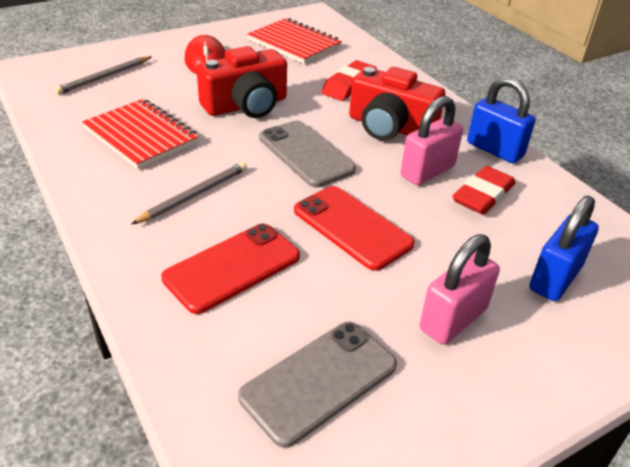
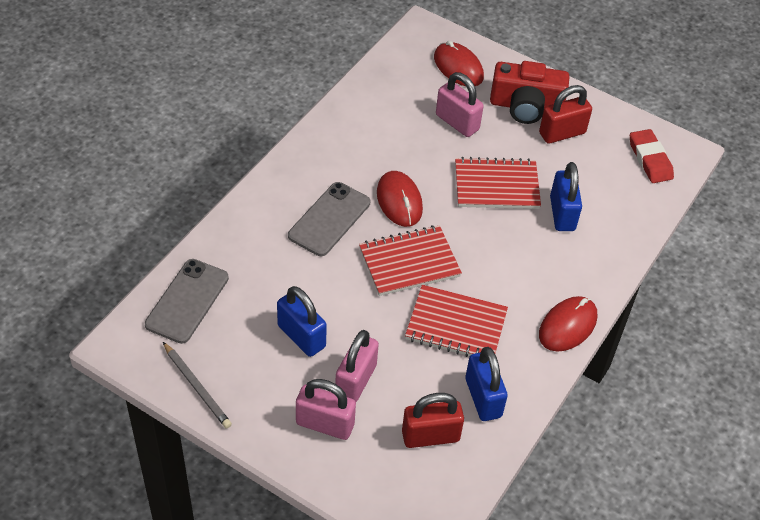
blue padlock: 2 -> 3
grey pencil: 2 -> 1
pink padlock: 2 -> 3
red camera: 2 -> 1
red eraser: 2 -> 1
red mouse: 1 -> 3
red notebook: 2 -> 3
red padlock: 0 -> 2
red phone: 2 -> 0

